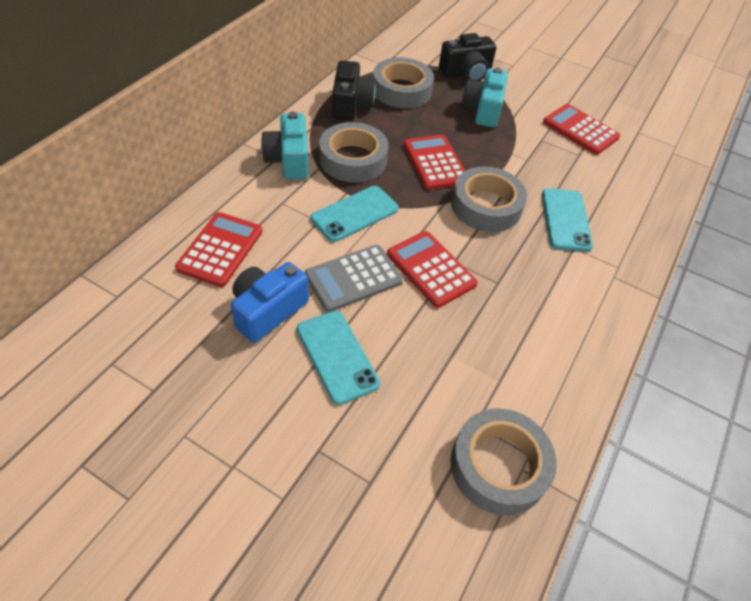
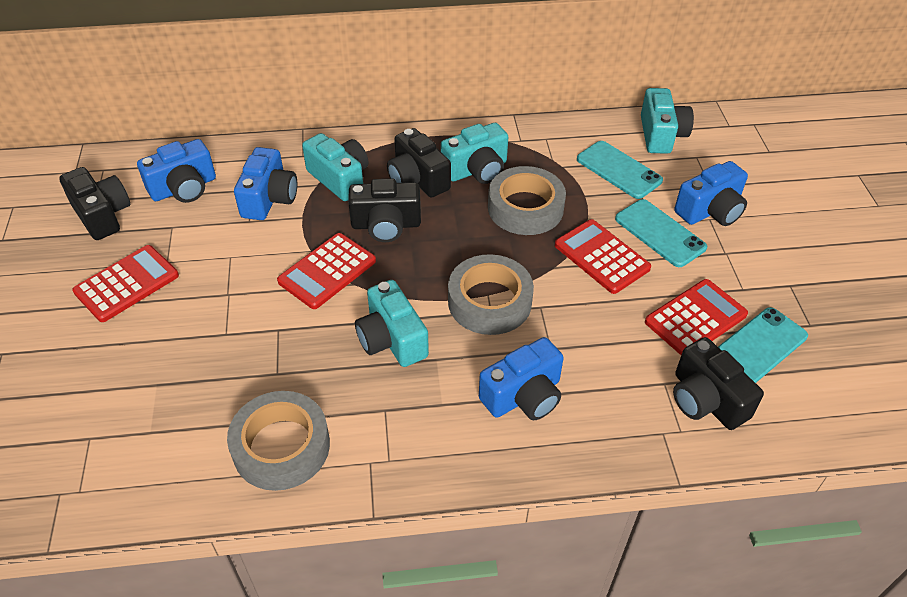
black camera: 2 -> 4
blue camera: 1 -> 4
grey calculator: 1 -> 0
grey tape: 4 -> 3
turquoise camera: 2 -> 4

